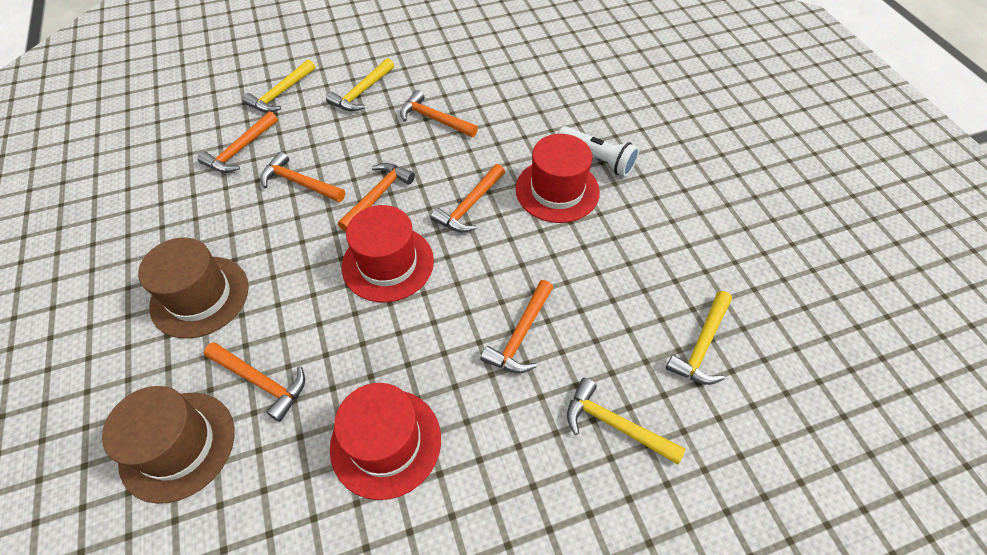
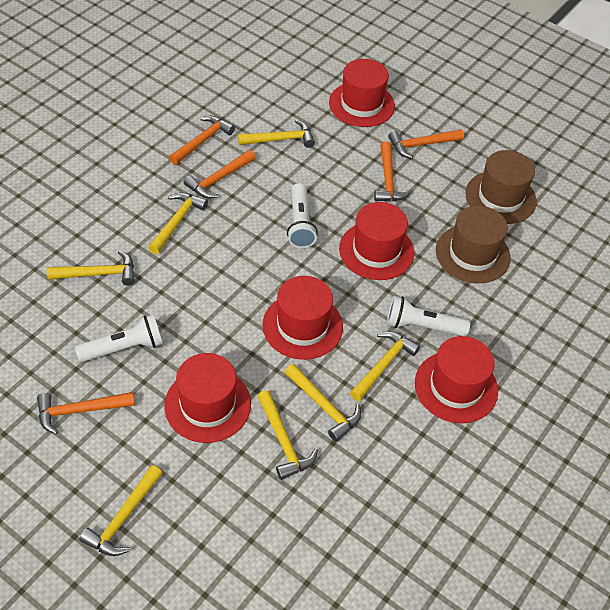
orange hammer: 7 -> 5
red hat: 3 -> 5
white flashlight: 1 -> 3
yellow hammer: 4 -> 7

